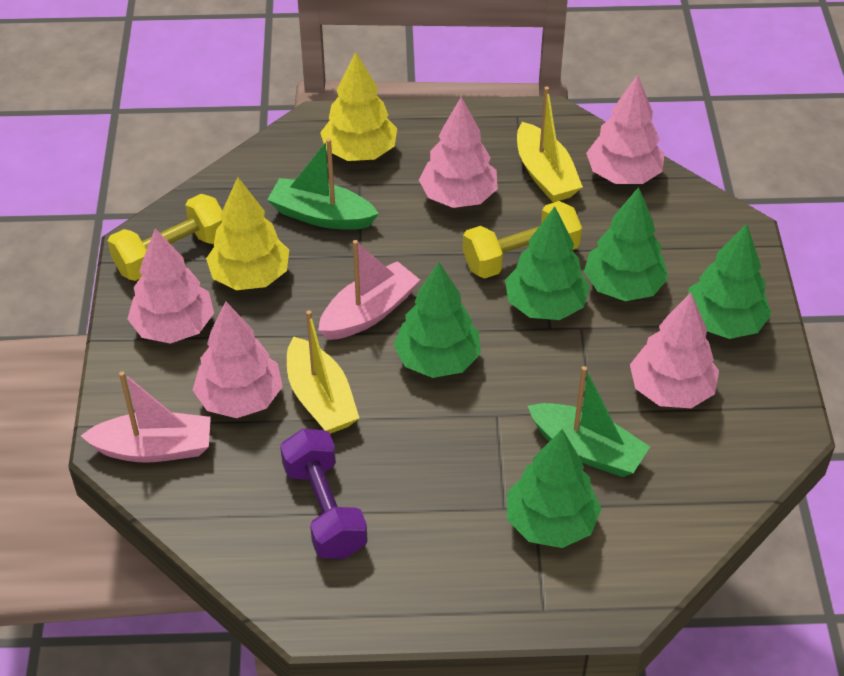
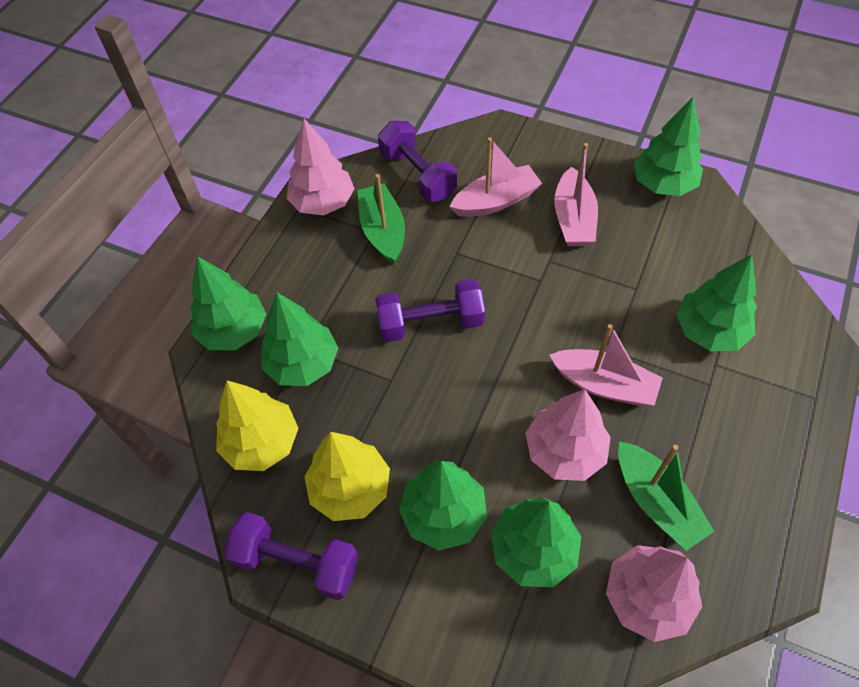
green tree: 5 -> 6
pink boat: 2 -> 3
pink tree: 5 -> 3
purple dumbbell: 1 -> 3
yellow boat: 2 -> 0
yellow dumbbell: 2 -> 0

